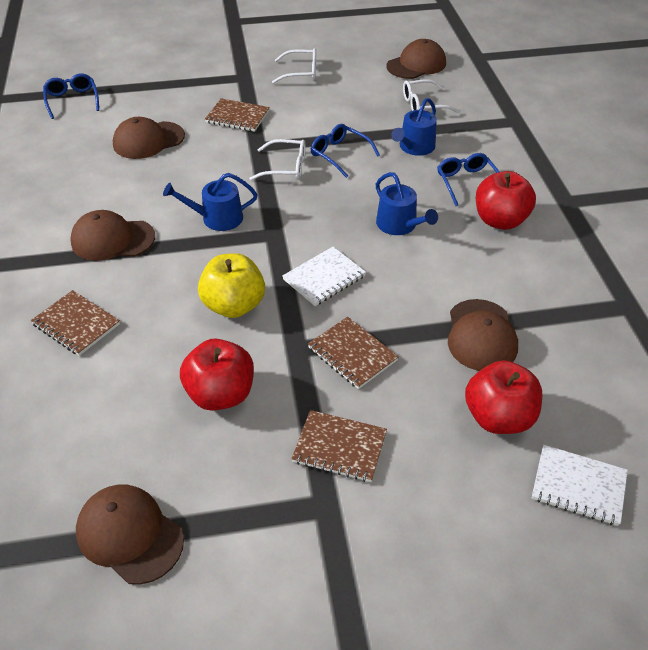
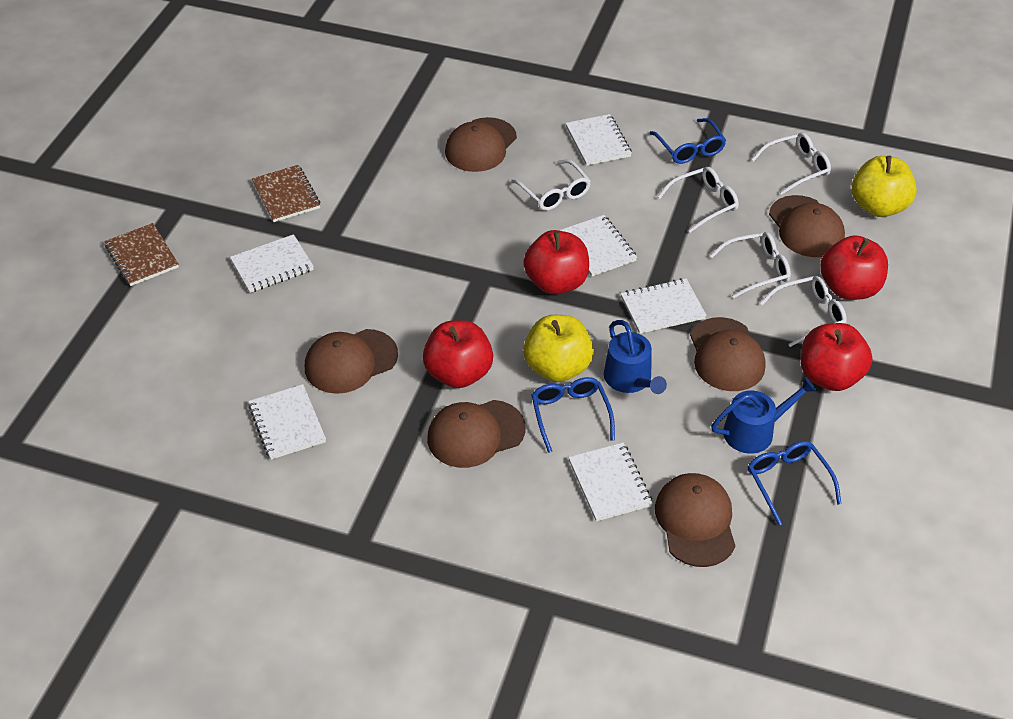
blue watering can: 3 -> 2
brown cap: 5 -> 6
brown notebook: 4 -> 2
red apple: 3 -> 4
white glasses: 3 -> 5
white notebook: 2 -> 6
yellow apple: 1 -> 2

